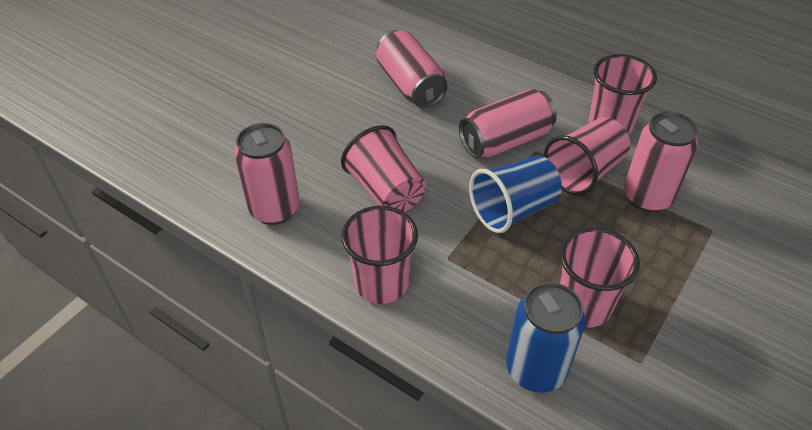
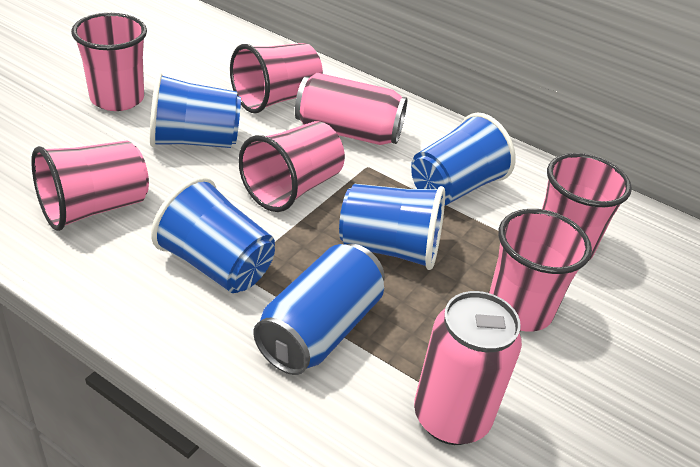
blue cup: 1 -> 4
pink can: 4 -> 2
pink cup: 5 -> 6

